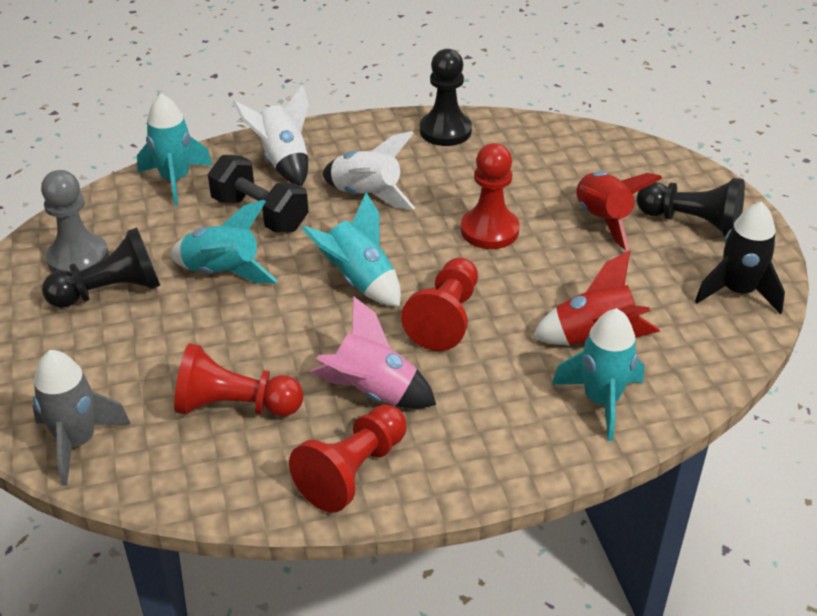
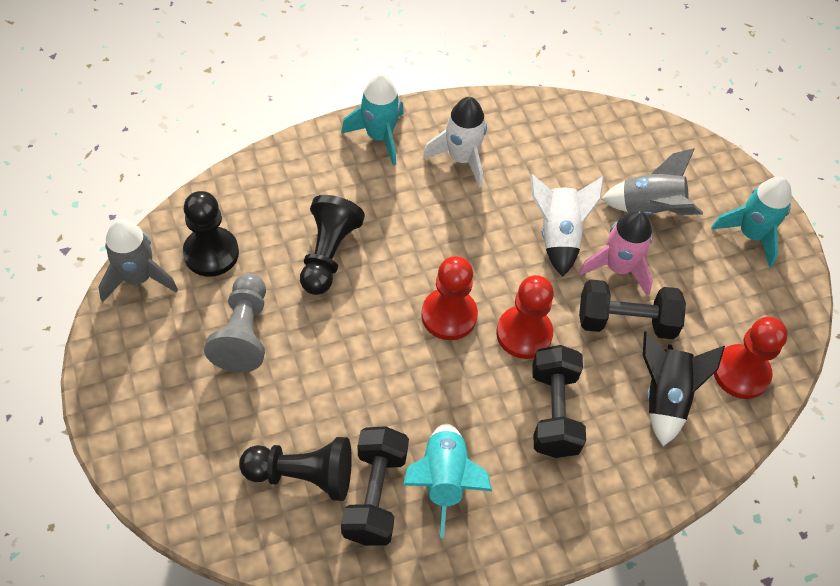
black dumbbell: 1 -> 3
grey rocket: 1 -> 2
red pawn: 4 -> 3
red rocket: 2 -> 0
turquoise rocket: 4 -> 3

